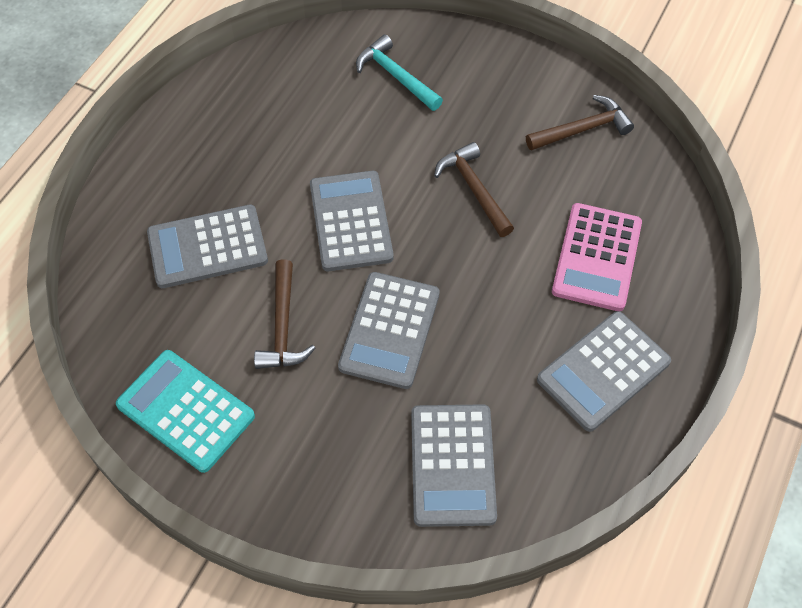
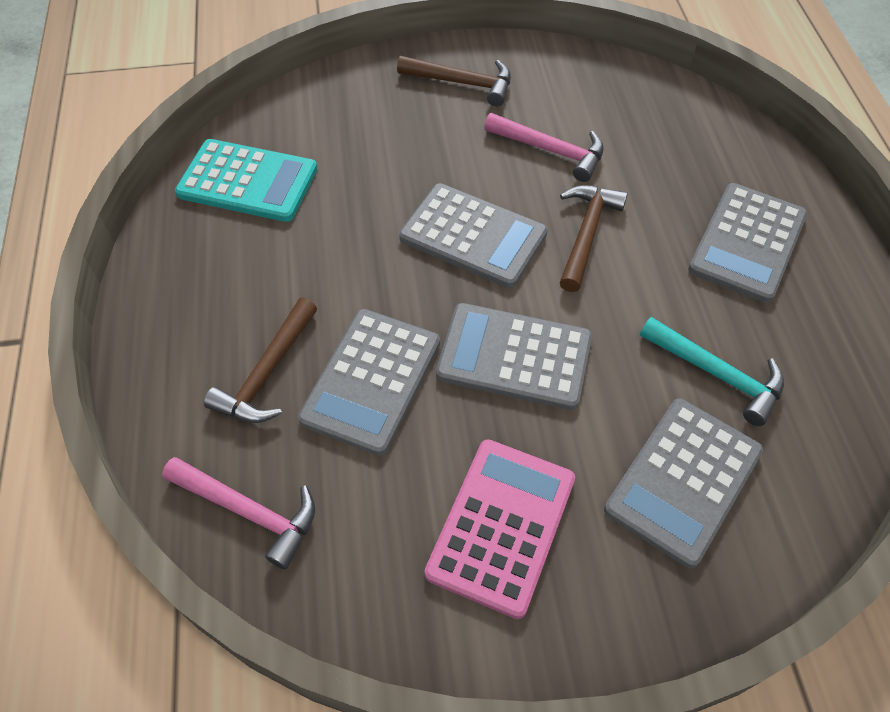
pink hammer: 0 -> 2

